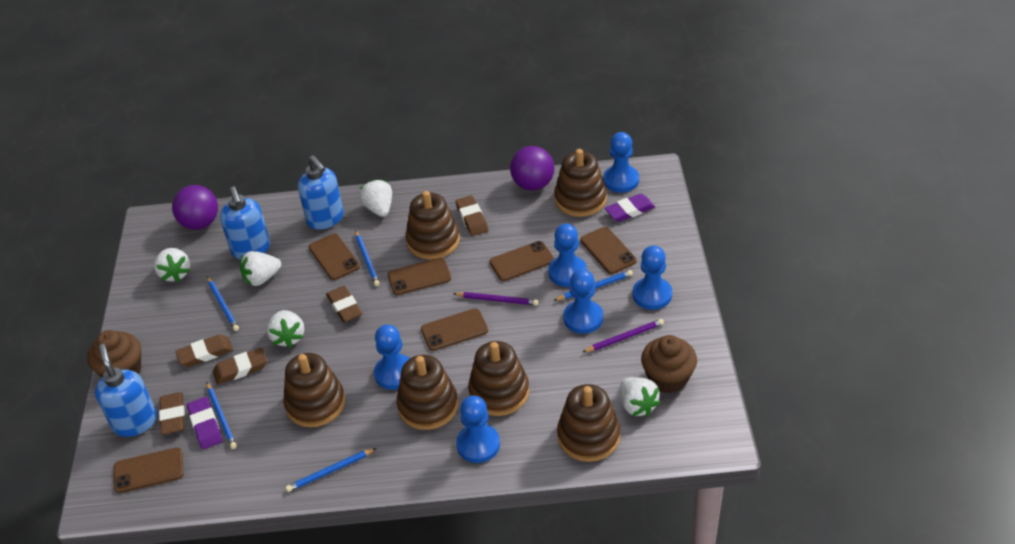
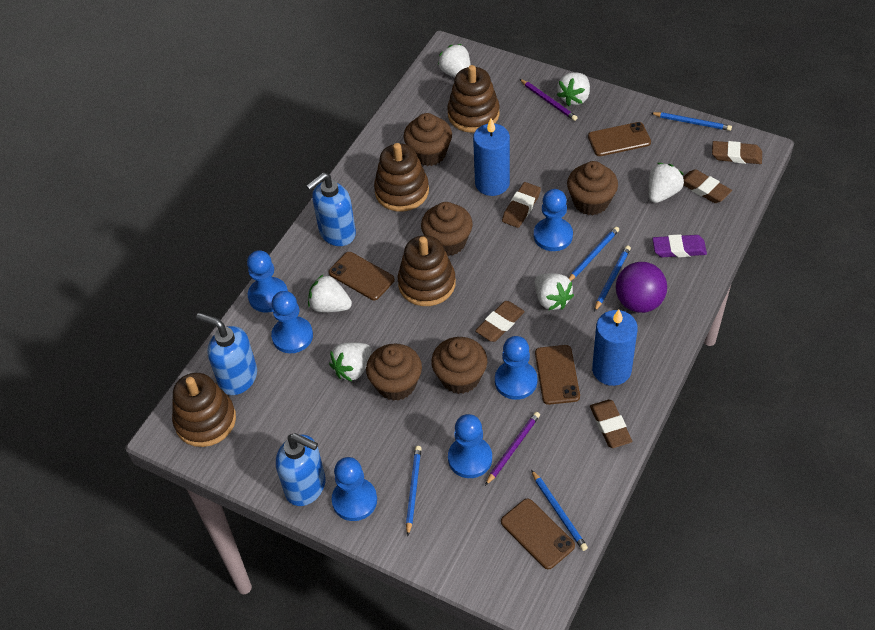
blue candle: 0 -> 2
brown cupcake: 2 -> 5
brown phone: 6 -> 4
brown stacking toy: 6 -> 4
purple ball: 2 -> 1
purple eraser: 2 -> 1
white strawberry: 5 -> 6

